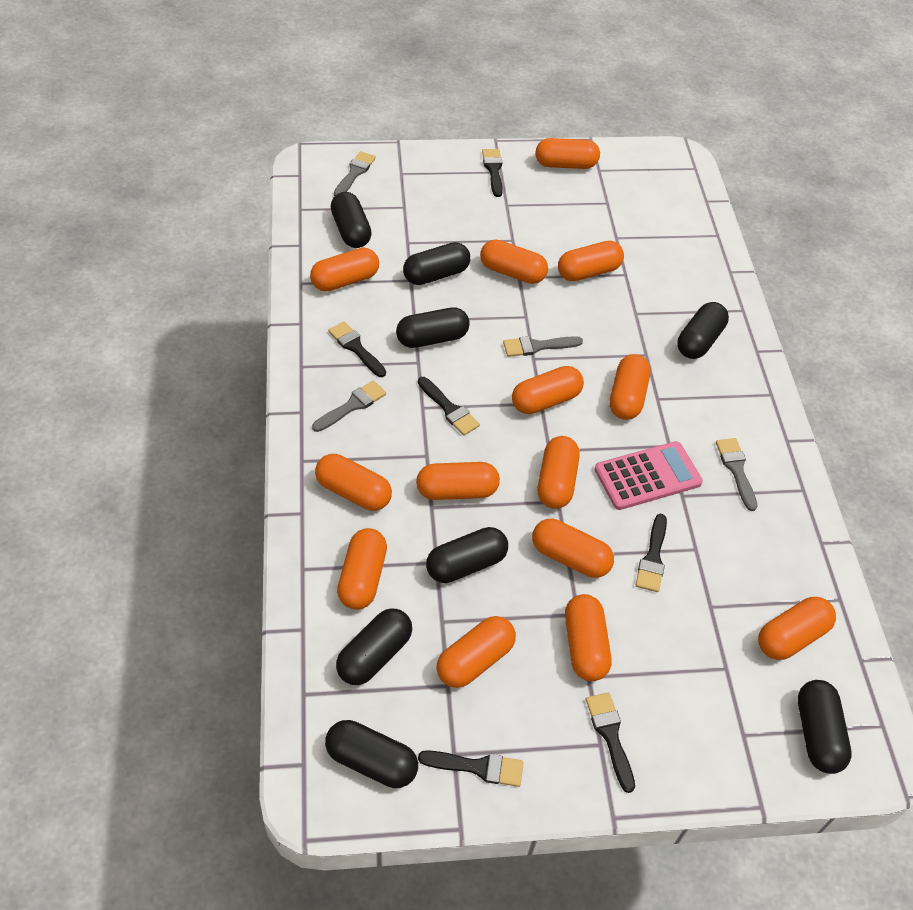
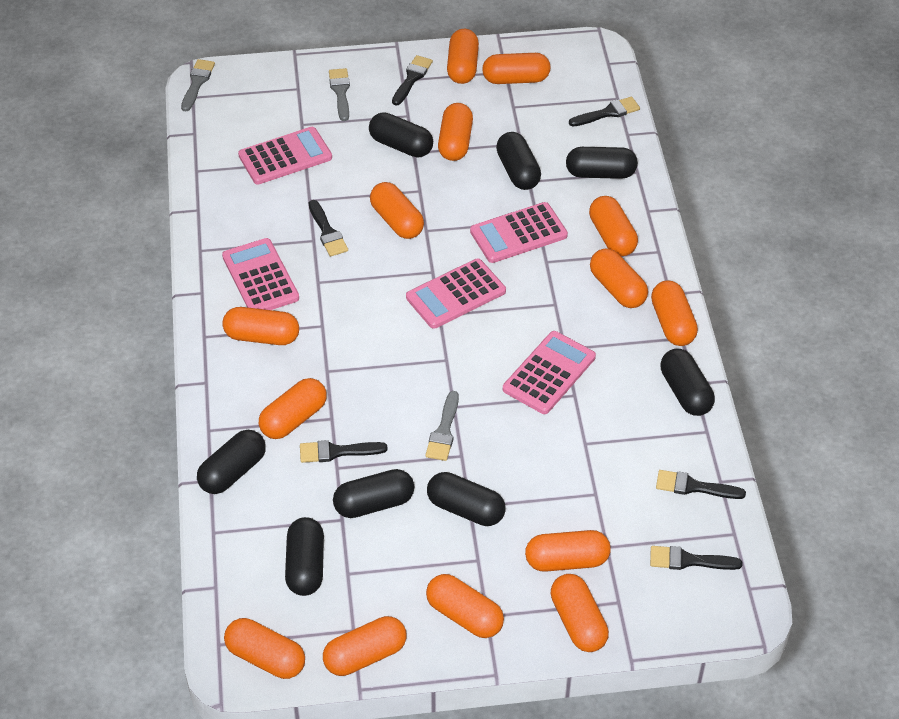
grey brush: 4 -> 3
pink calculator: 1 -> 5

